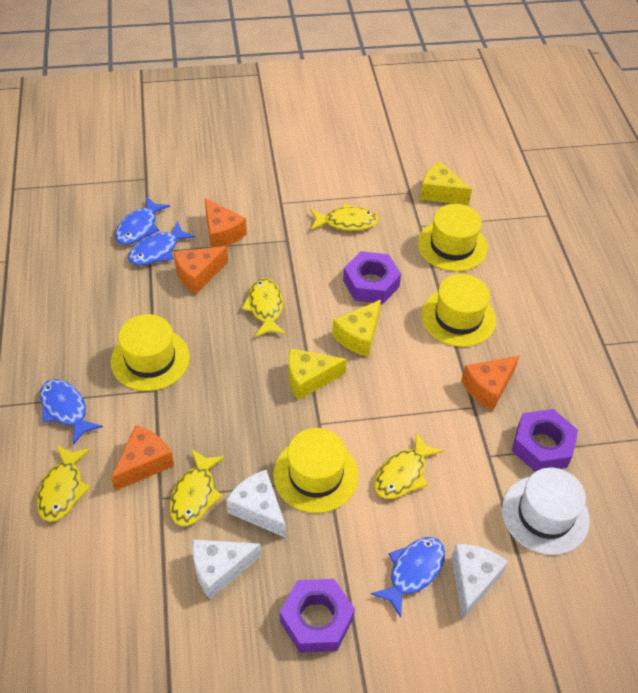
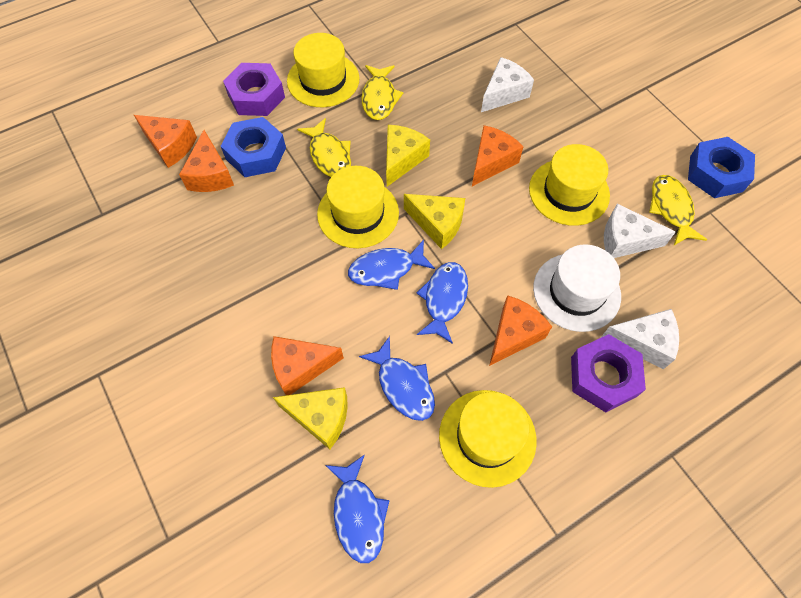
blue nut: 0 -> 2
orange cheese: 4 -> 5
purple nut: 3 -> 2
yellow fish: 5 -> 3

